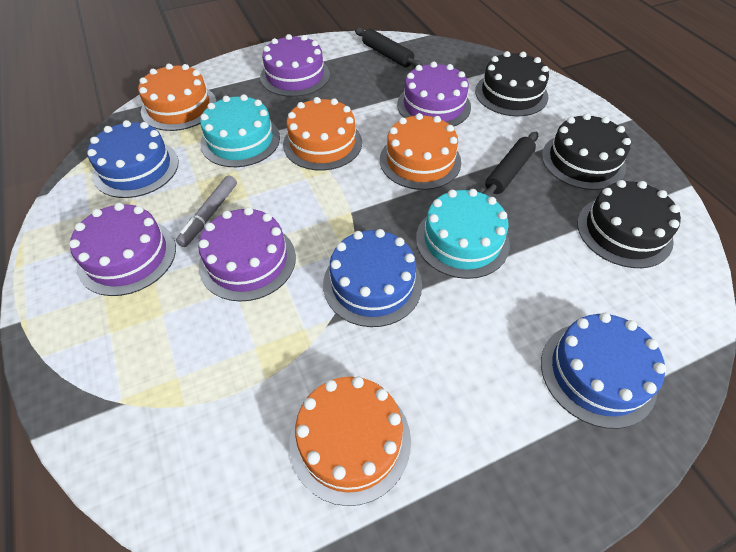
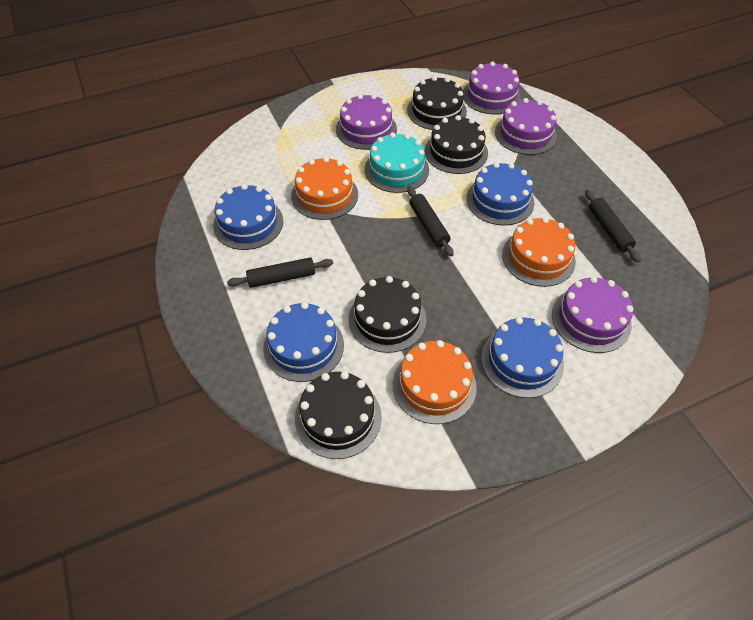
black cake: 3 -> 4
black rolling pin: 2 -> 3
blue cake: 3 -> 4
grey marker: 1 -> 0
orange cake: 4 -> 3
turquoise cake: 2 -> 1

